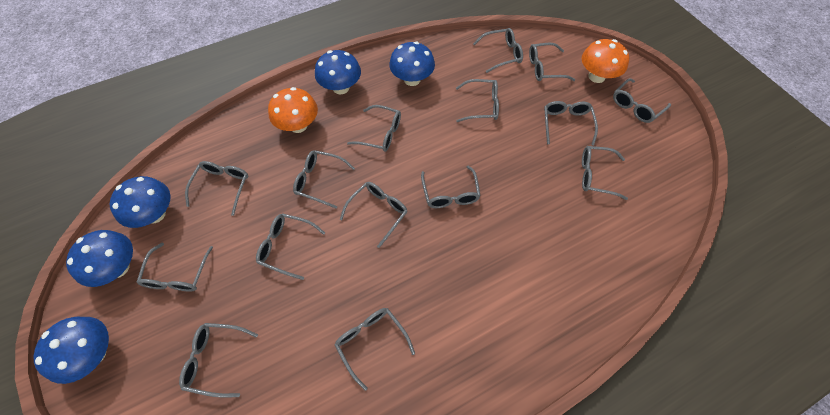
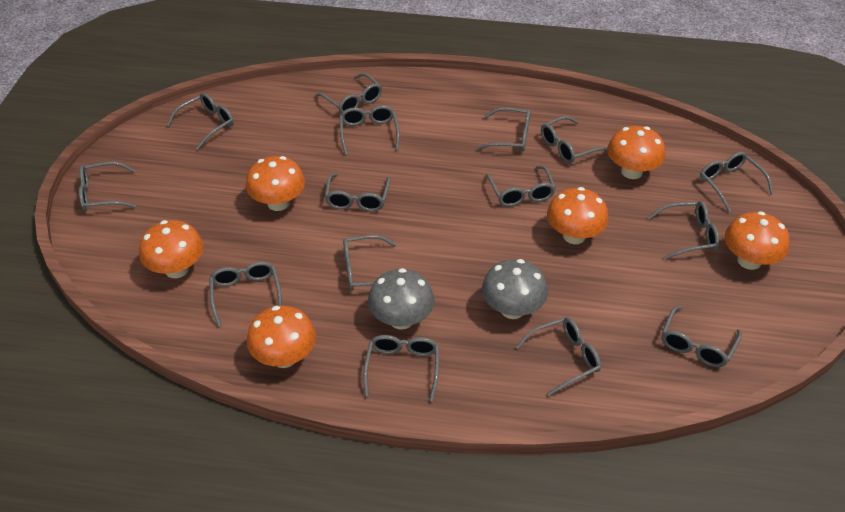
blue mushroom: 5 -> 0
grey mushroom: 0 -> 2
orange mushroom: 2 -> 6

